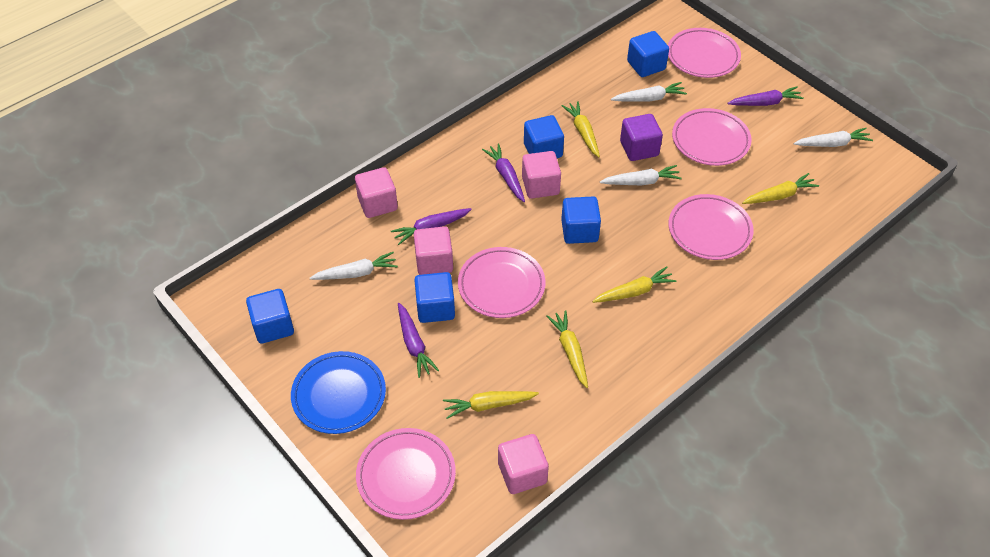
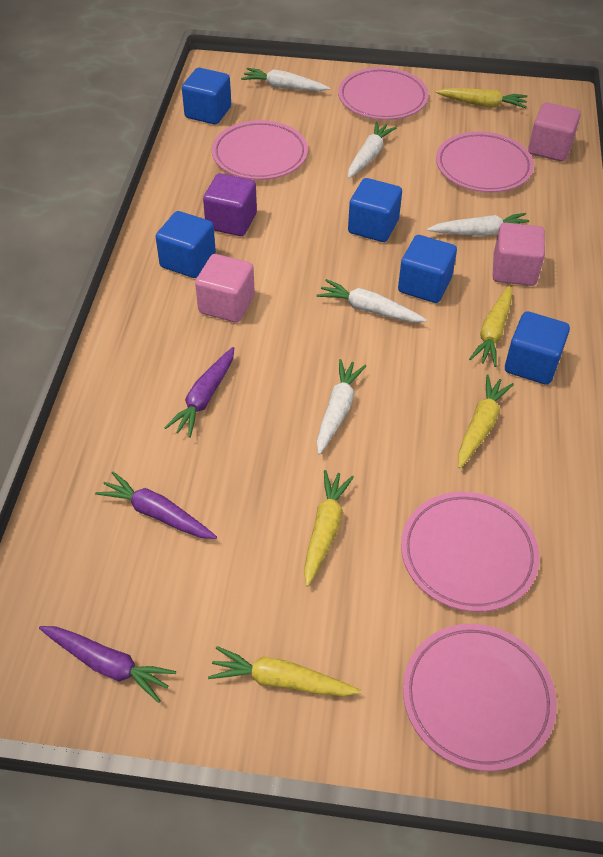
blue plate: 1 -> 0
pink cube: 4 -> 3
purple carrot: 4 -> 3
white carrot: 4 -> 5

